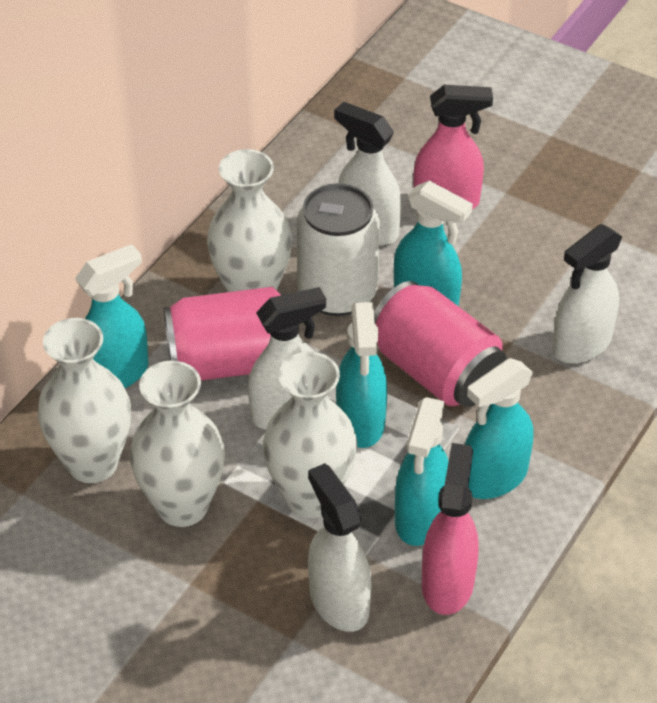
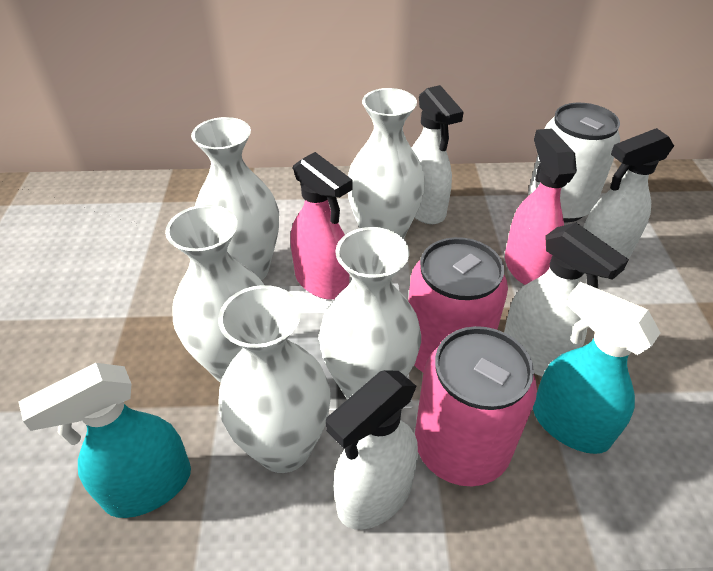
turquoise spray bottle: 5 -> 2
white vase: 4 -> 5

